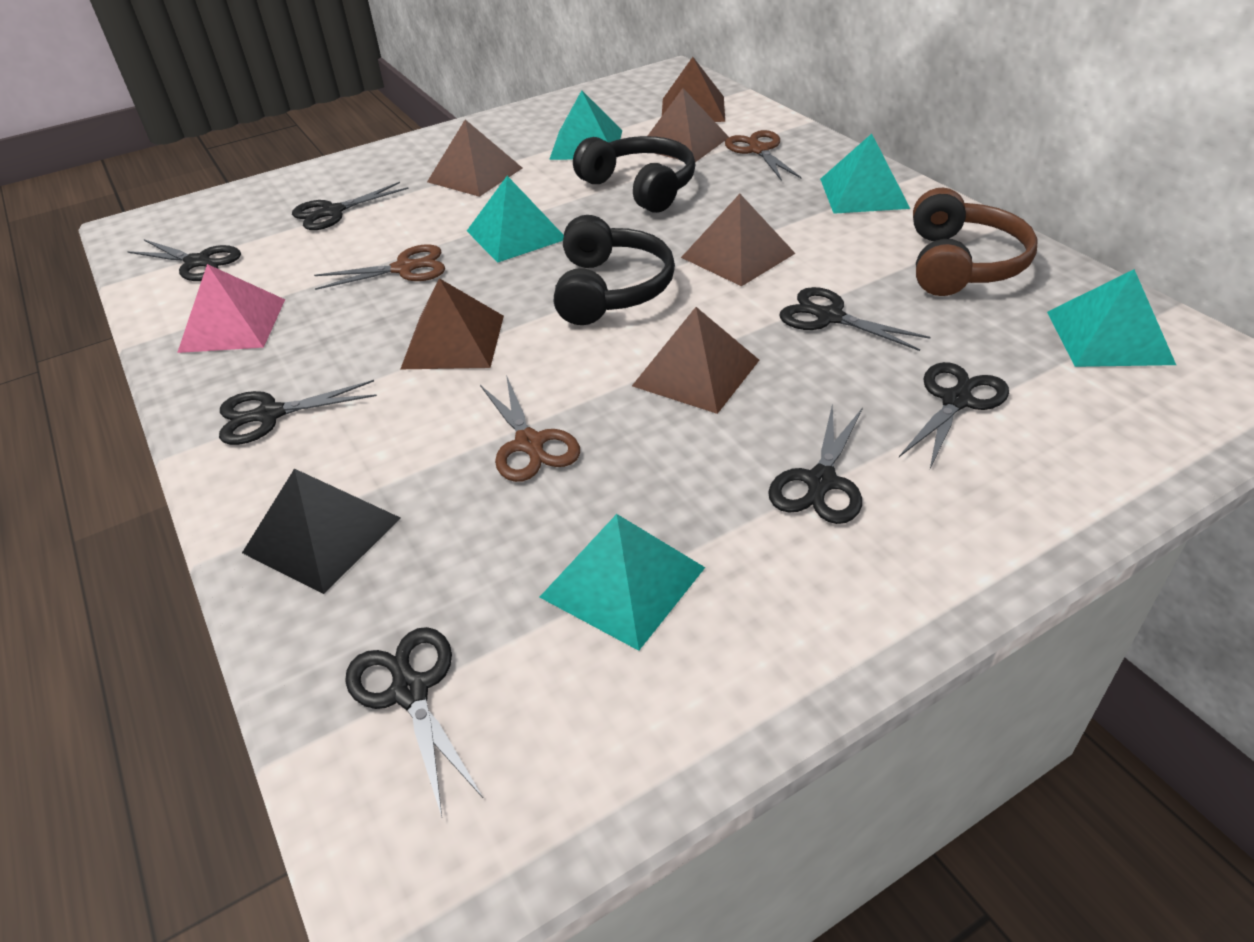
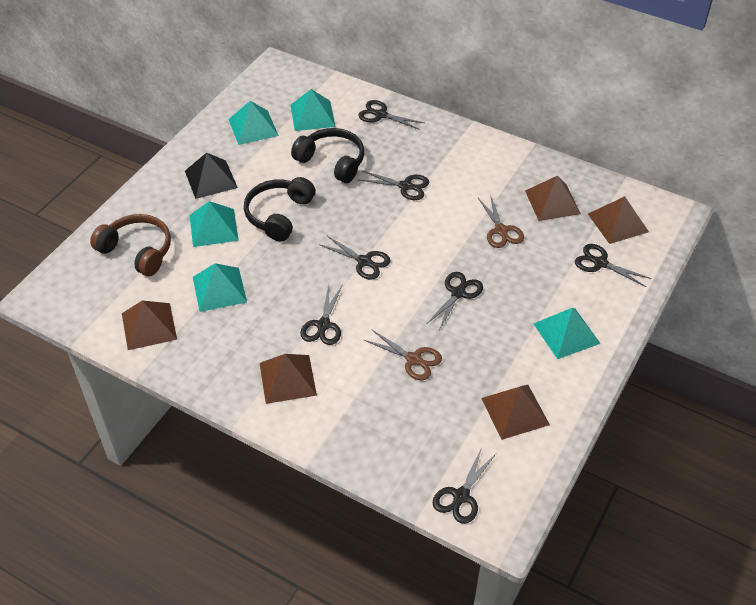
brown pyramid: 6 -> 5
brown scissors: 3 -> 2
pink pyramid: 1 -> 0

